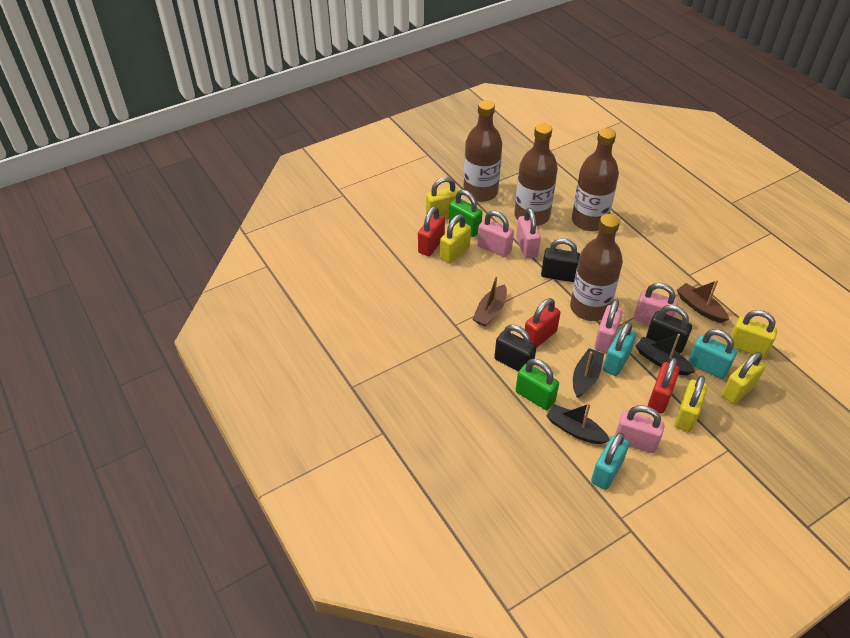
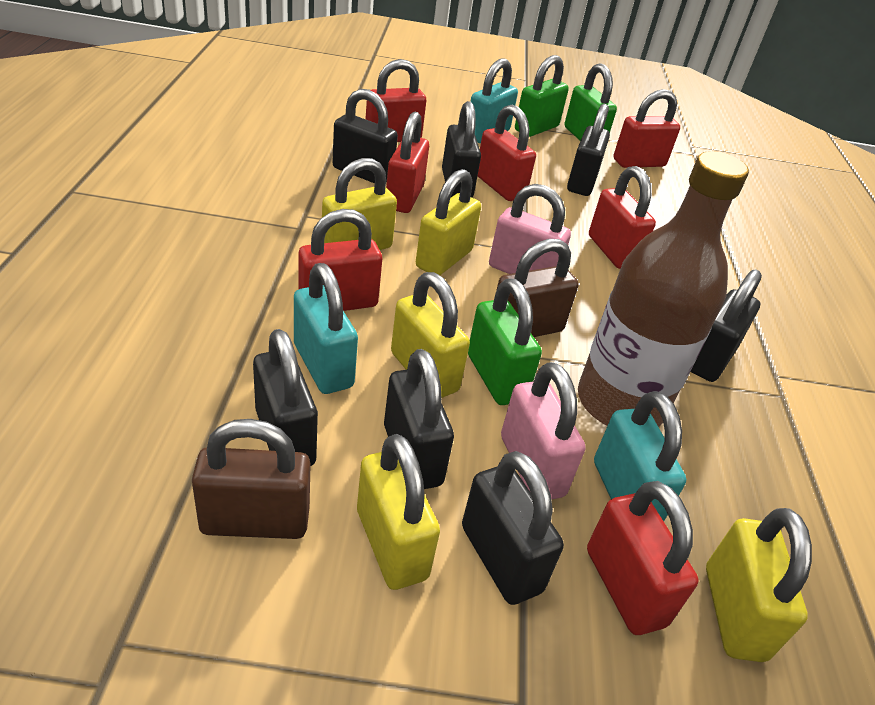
black boat: 3 -> 0
black padlock: 3 -> 7
brown boat: 2 -> 0
brown bottle: 4 -> 1
brown padlock: 0 -> 2
green padlock: 2 -> 3
pink padlock: 5 -> 2
red padlock: 3 -> 7

